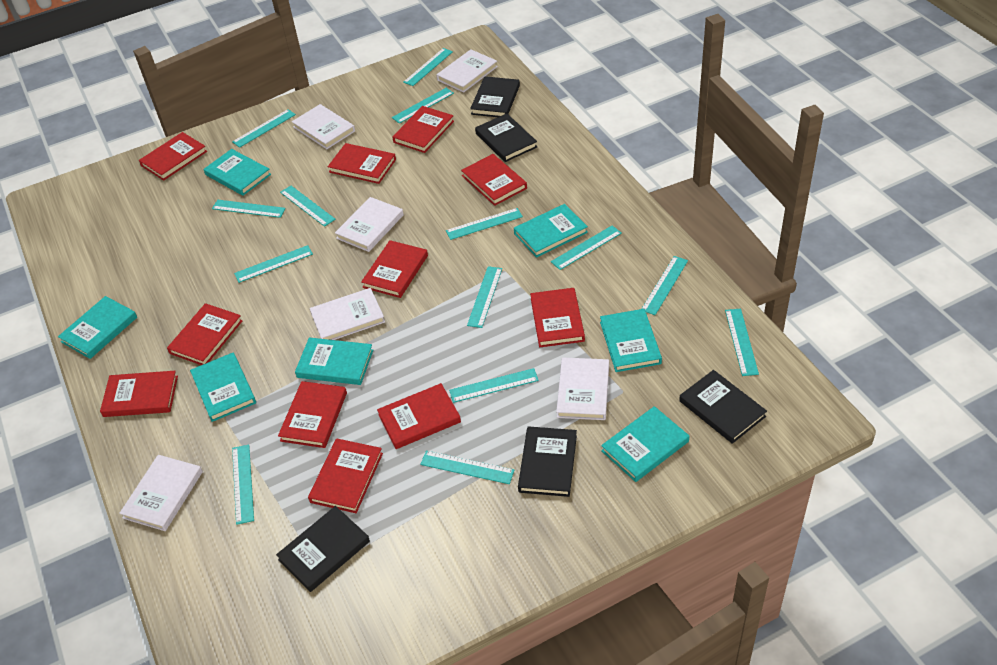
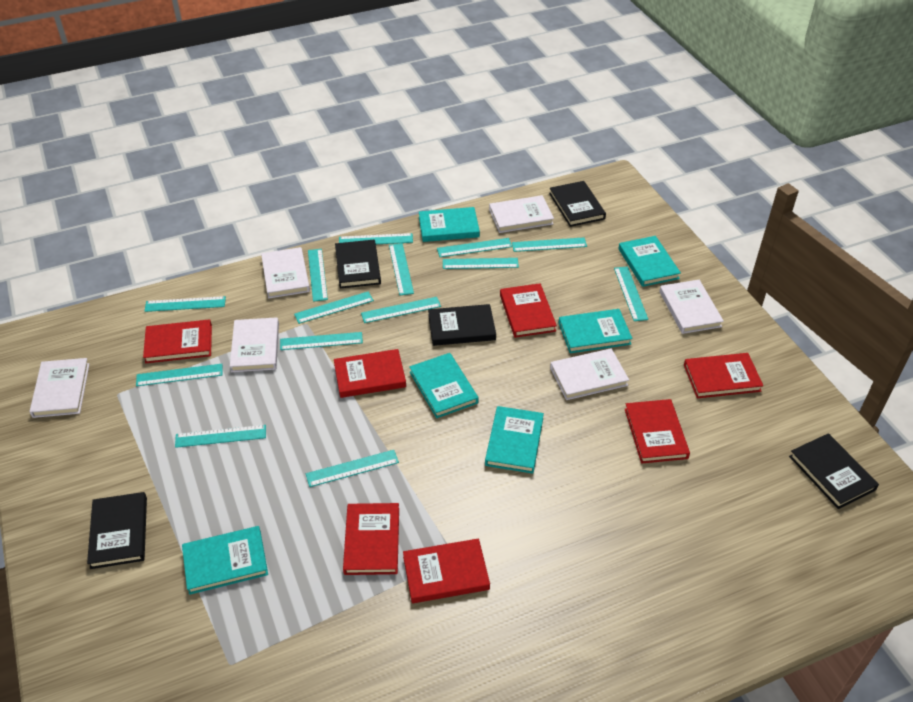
red book: 11 -> 7
turquoise book: 7 -> 6

